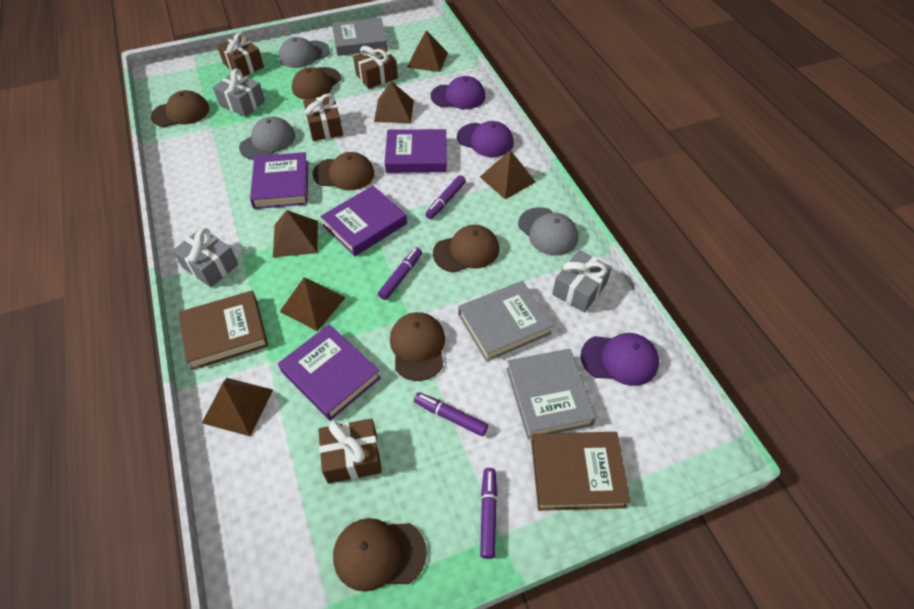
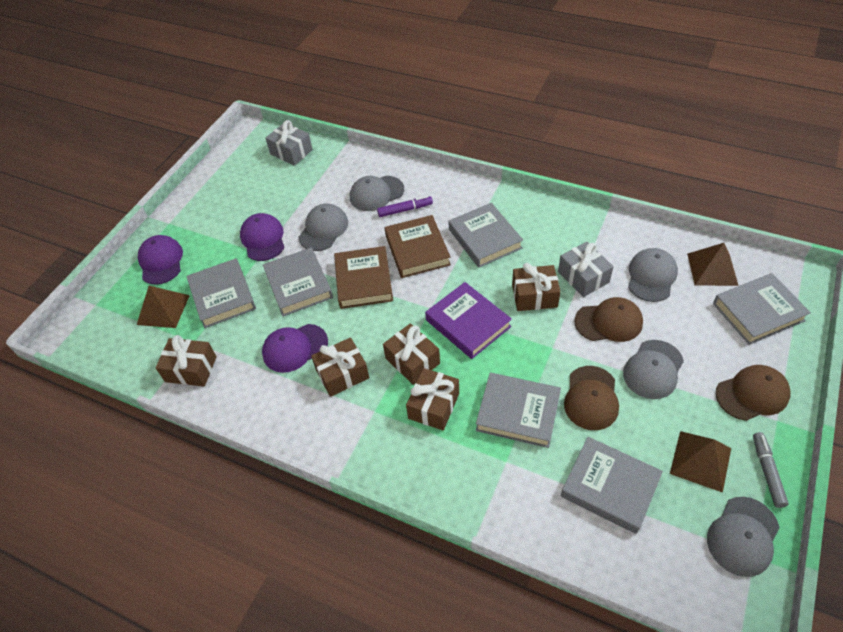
brown cap: 6 -> 3
brown gift: 4 -> 5
brown pyramid: 6 -> 3
grey book: 3 -> 6
grey cap: 3 -> 5
grey gift: 3 -> 2
grey marker: 0 -> 1
purple book: 4 -> 1
purple marker: 4 -> 1

